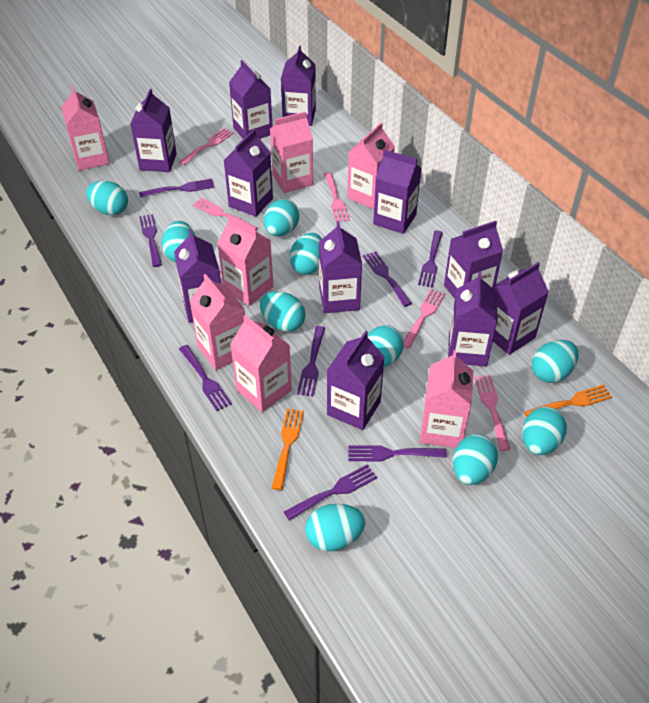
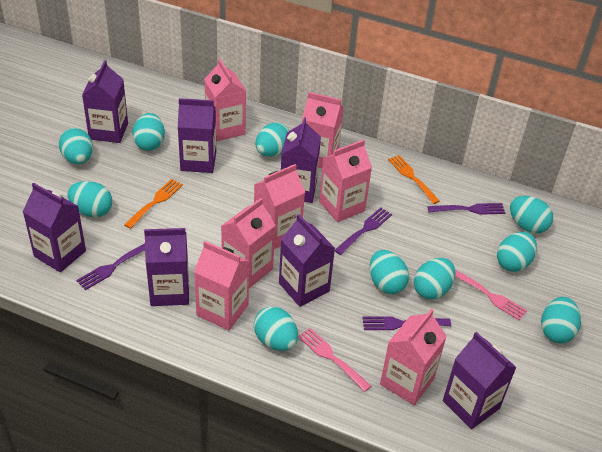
pink fork: 5 -> 2
purple carton: 11 -> 7
purple fork: 8 -> 4

